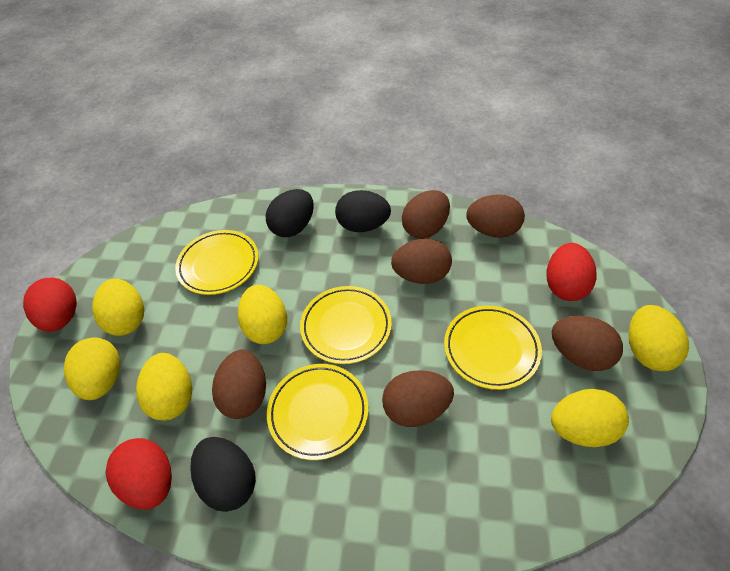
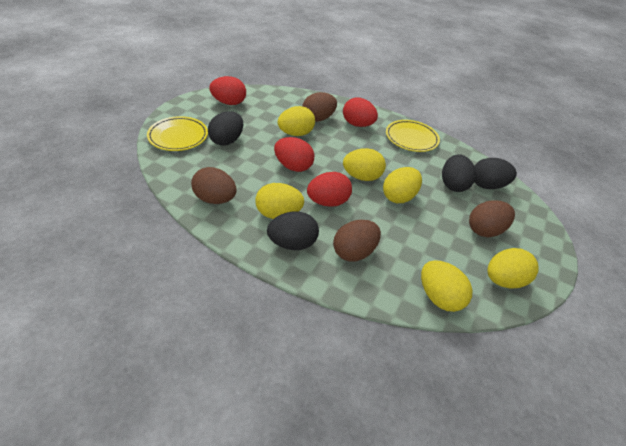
black egg: 3 -> 4
brown egg: 6 -> 4
red egg: 3 -> 4
yellow plate: 4 -> 2

